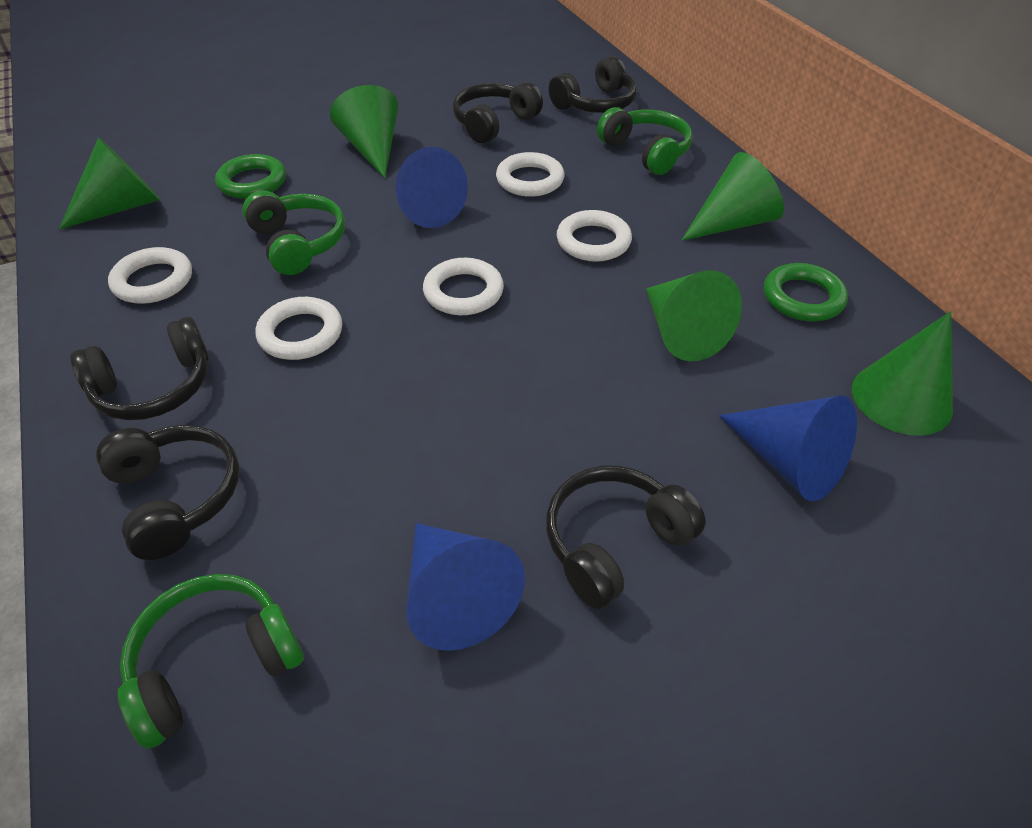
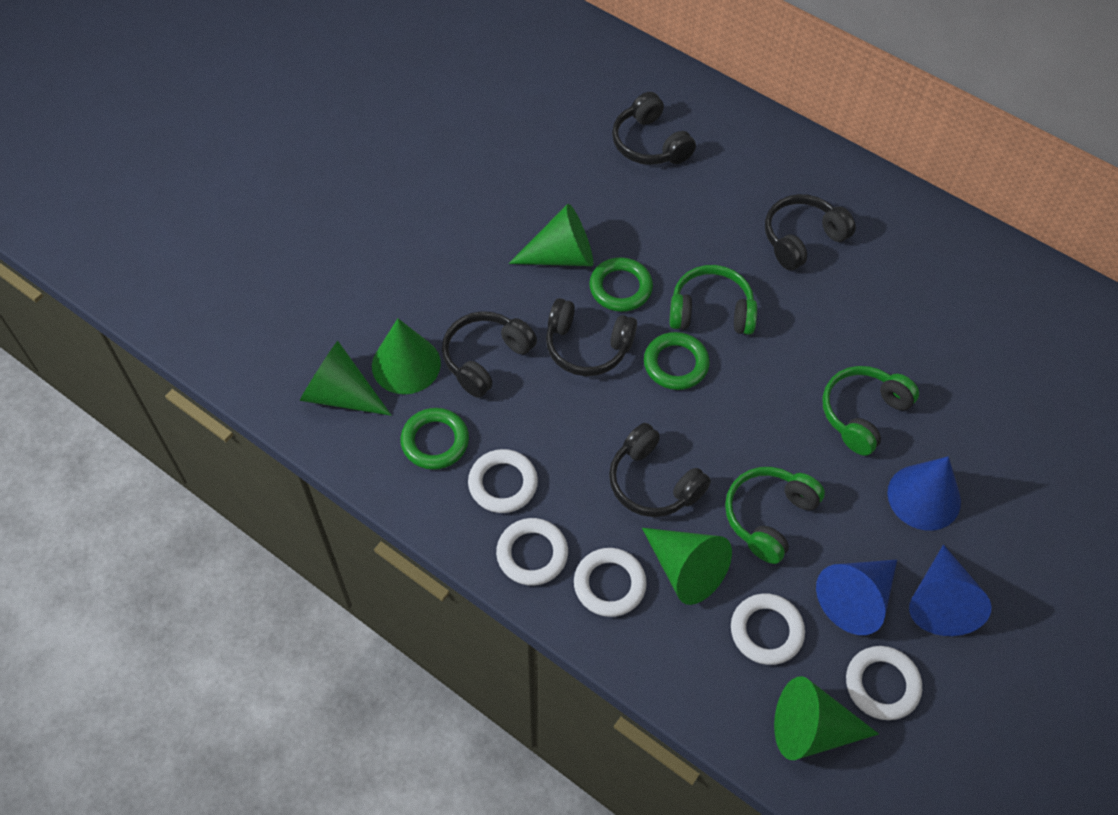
green ring: 2 -> 3

